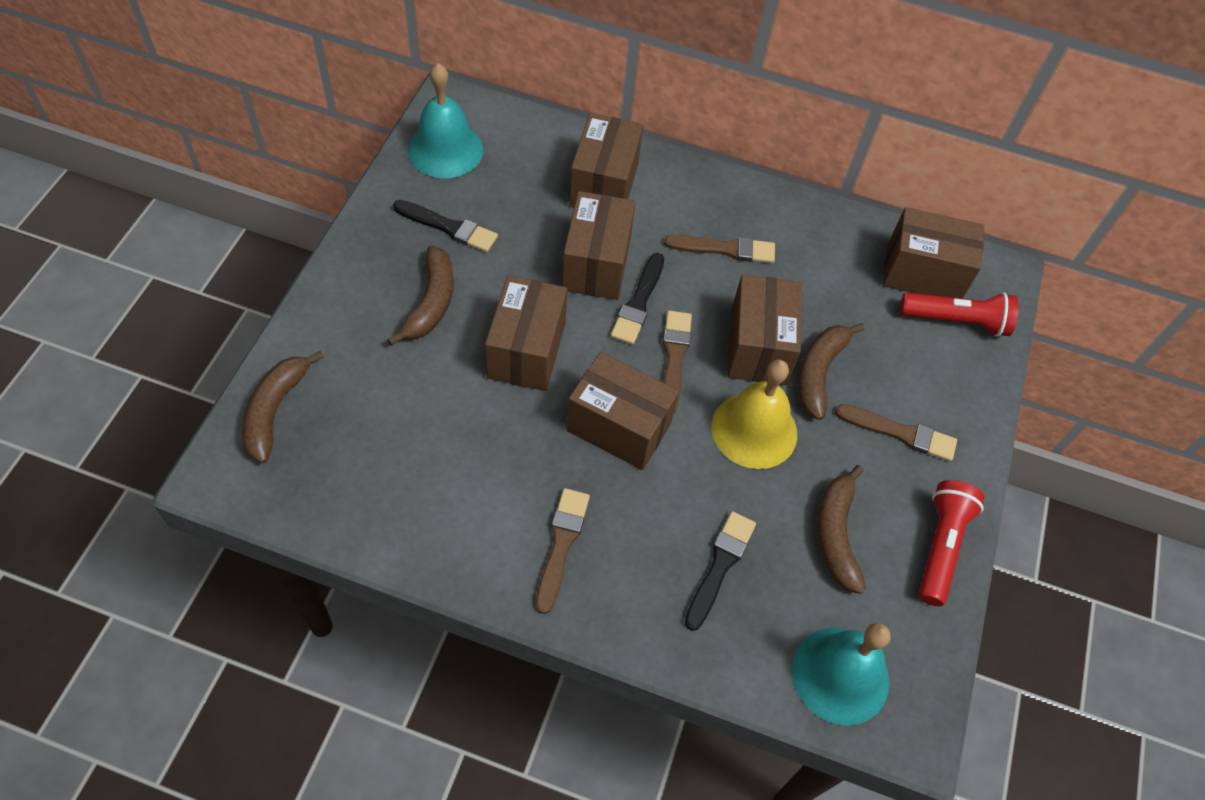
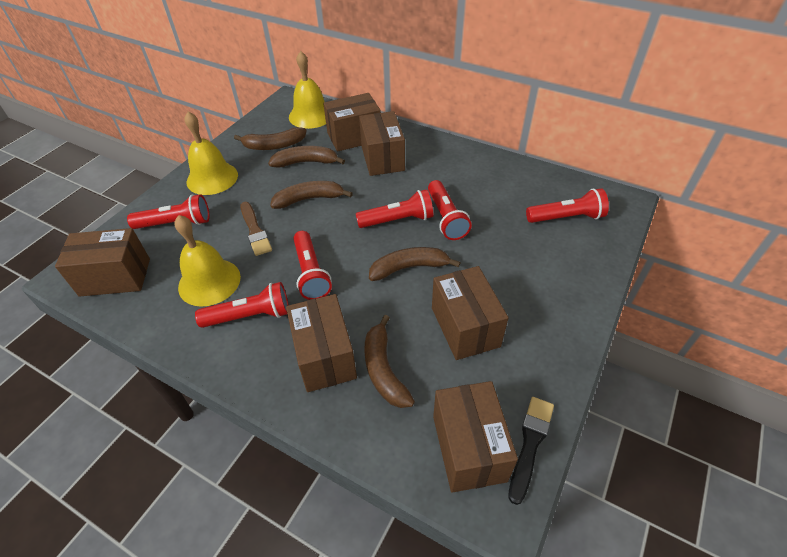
black brush: 3 -> 1
brown banana: 4 -> 5
brown brush: 4 -> 1
red flashlight: 2 -> 6
turquoise bell: 2 -> 0
yellow bell: 1 -> 3

